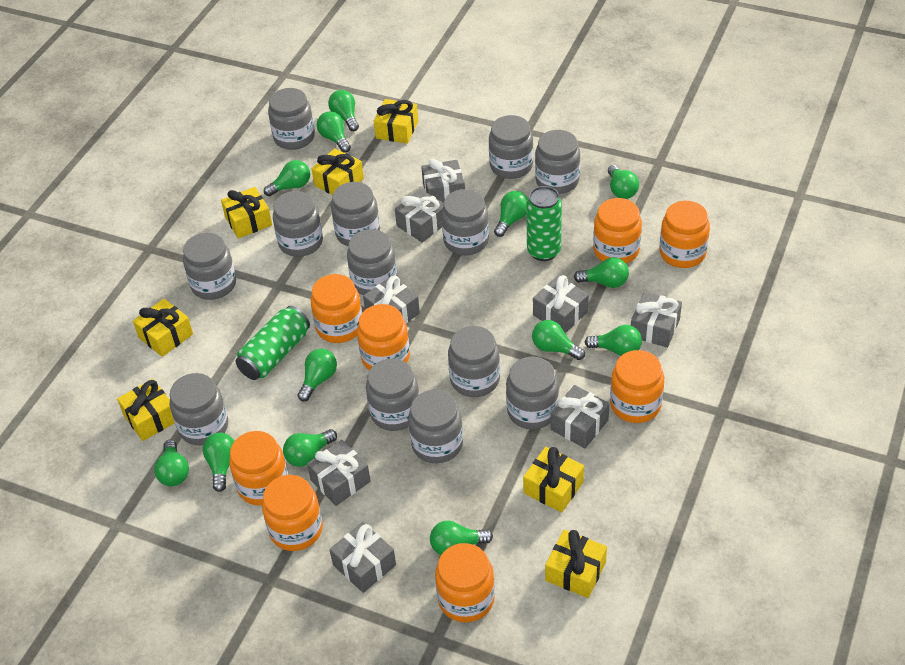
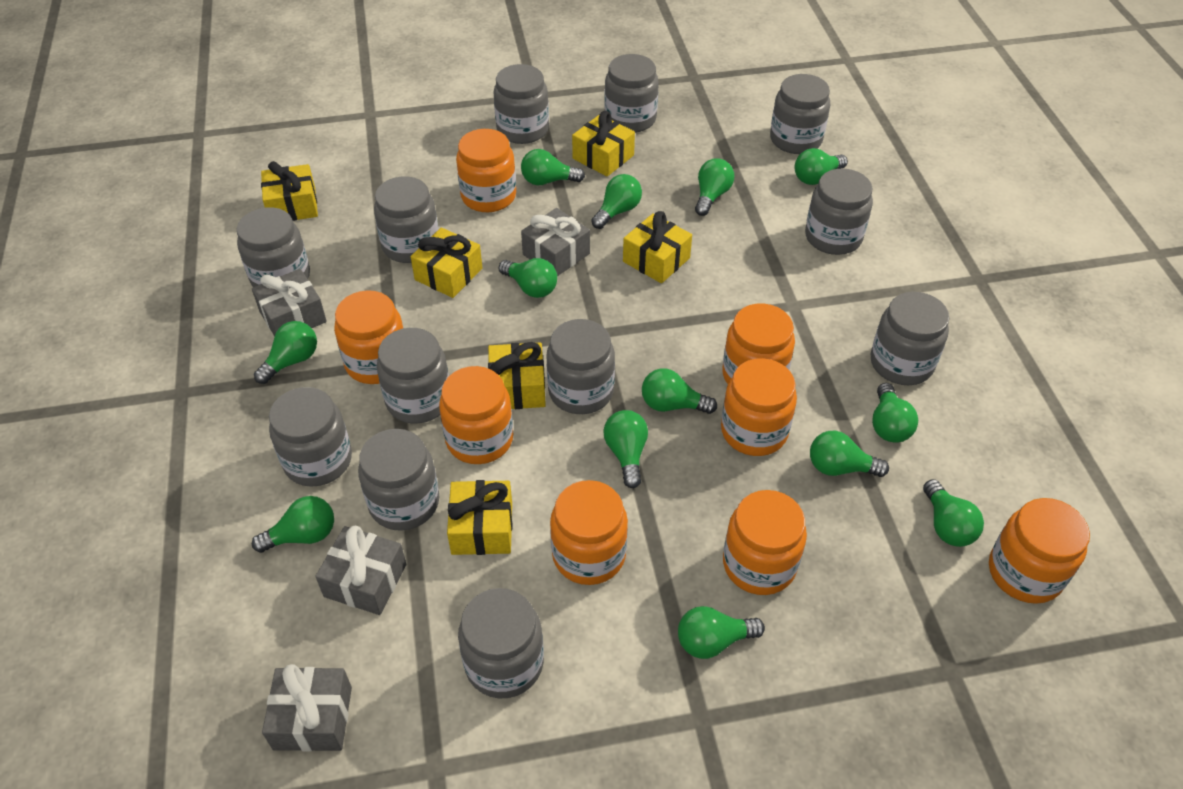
green can: 2 -> 0
grey gift: 8 -> 4
grey jar: 13 -> 12
yellow gift: 7 -> 6

